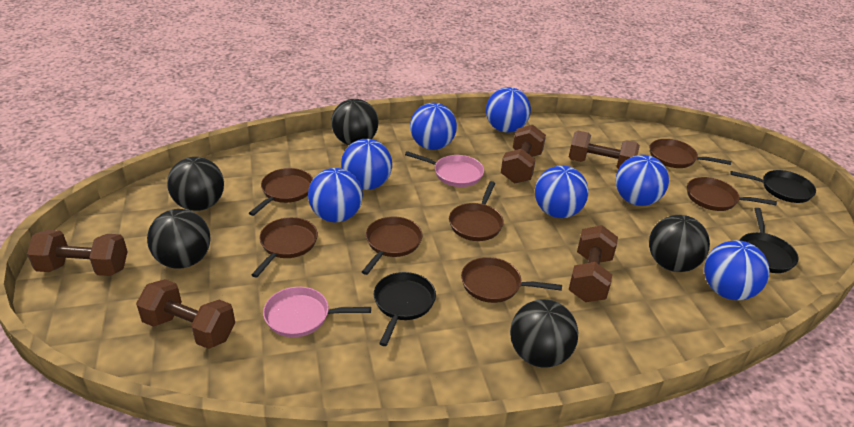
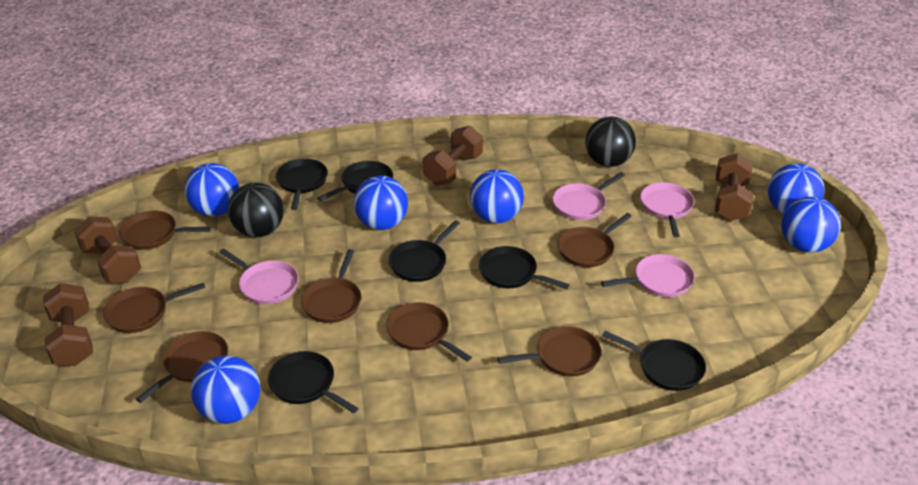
black ball: 5 -> 2
black pan: 3 -> 6
blue ball: 7 -> 6
brown dumbbell: 5 -> 4
pink pan: 2 -> 4

